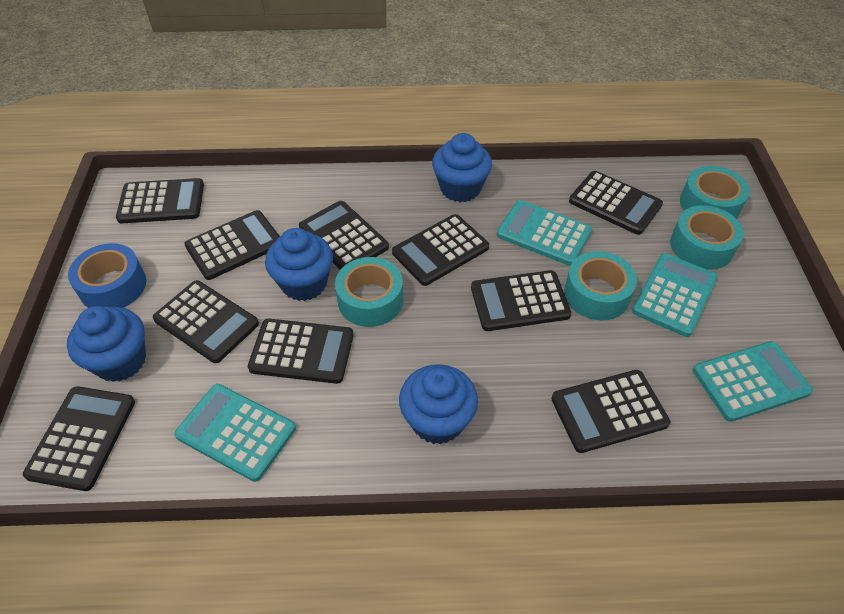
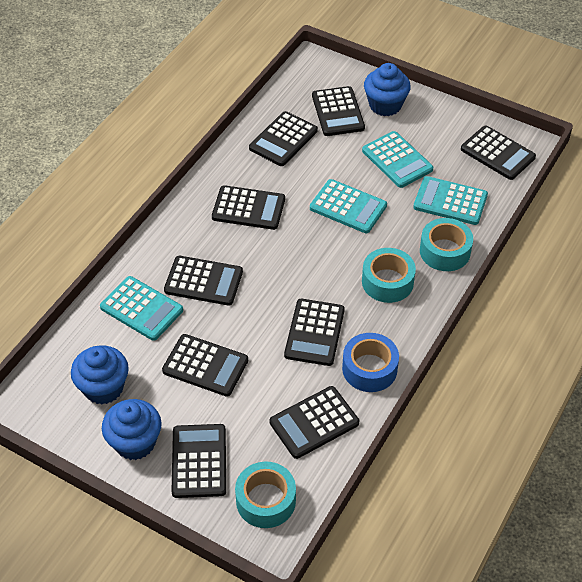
black calculator: 10 -> 9
blue cupcake: 4 -> 3
turquoise tape: 4 -> 3

